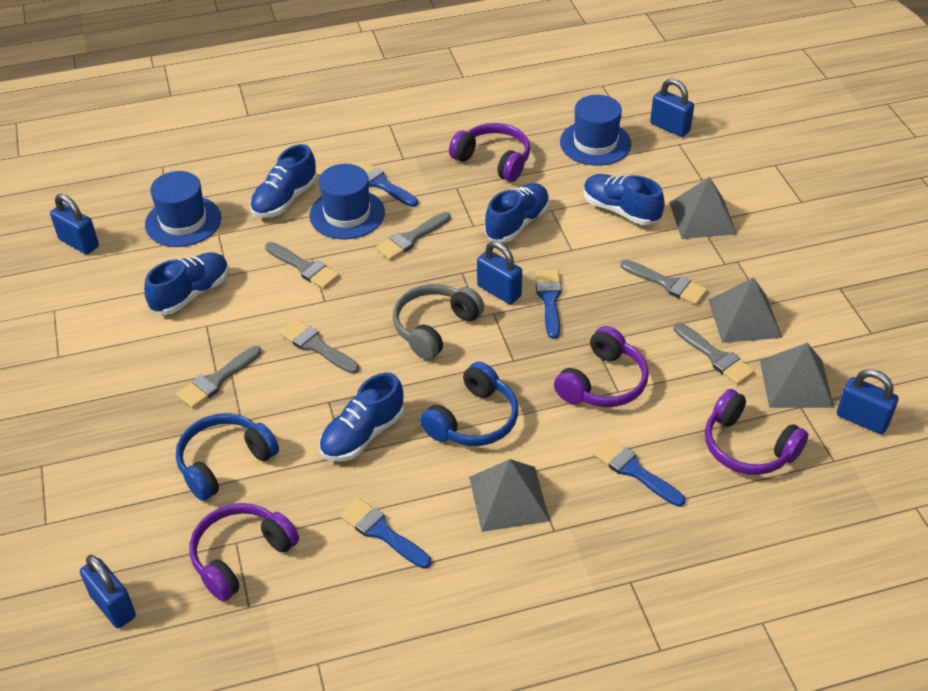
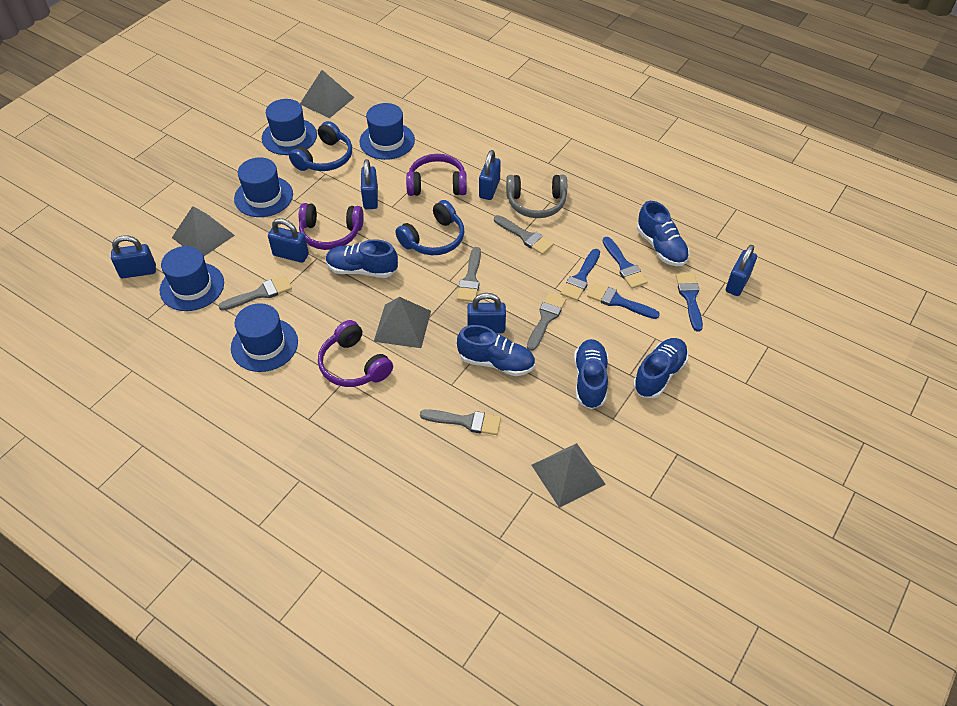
blue hat: 3 -> 5
blue padlock: 5 -> 6
grey brush: 6 -> 5
purple headphones: 4 -> 3

